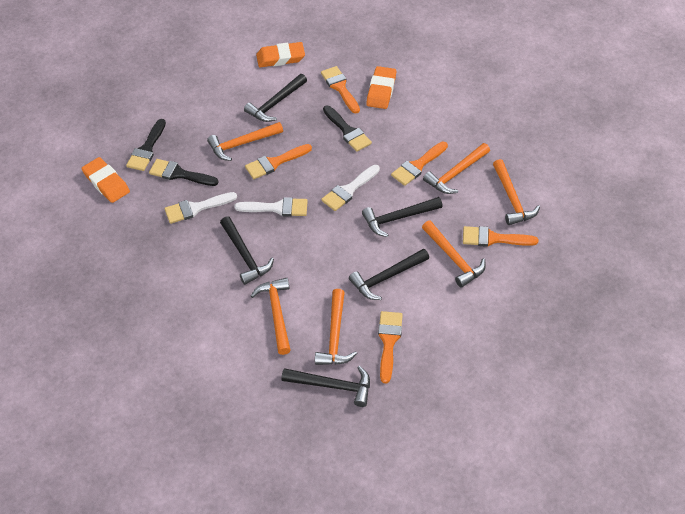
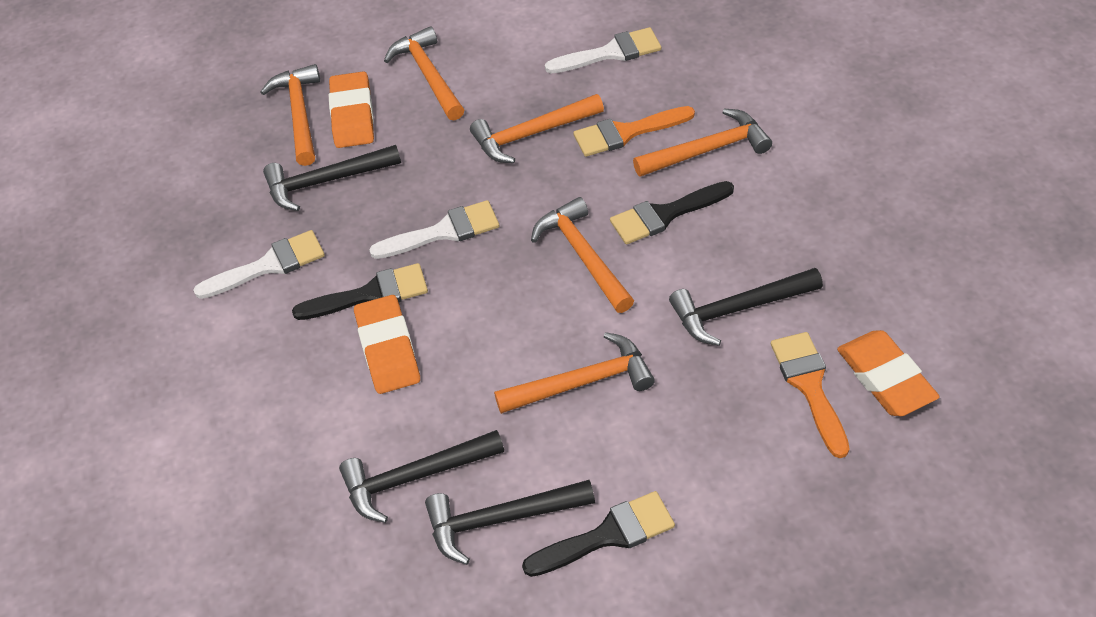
black hammer: 5 -> 4
orange brush: 5 -> 2

